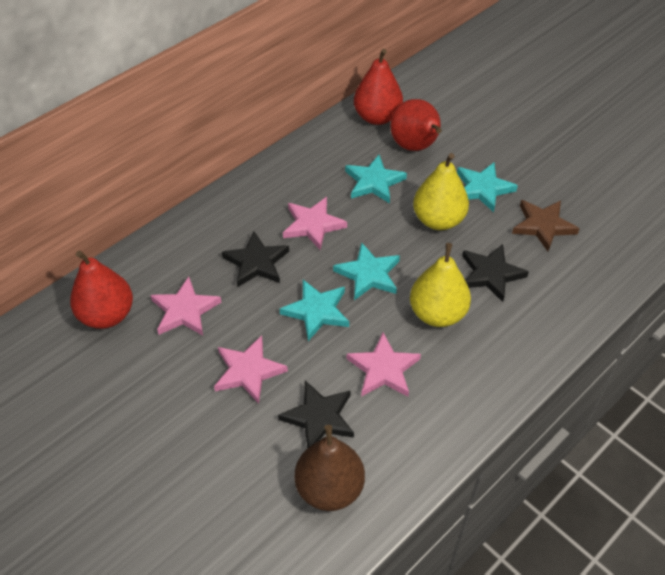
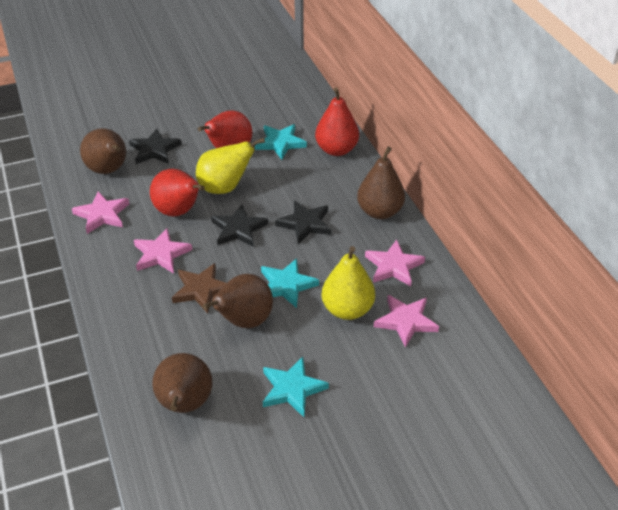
brown pear: 1 -> 4
turquoise star: 4 -> 3

